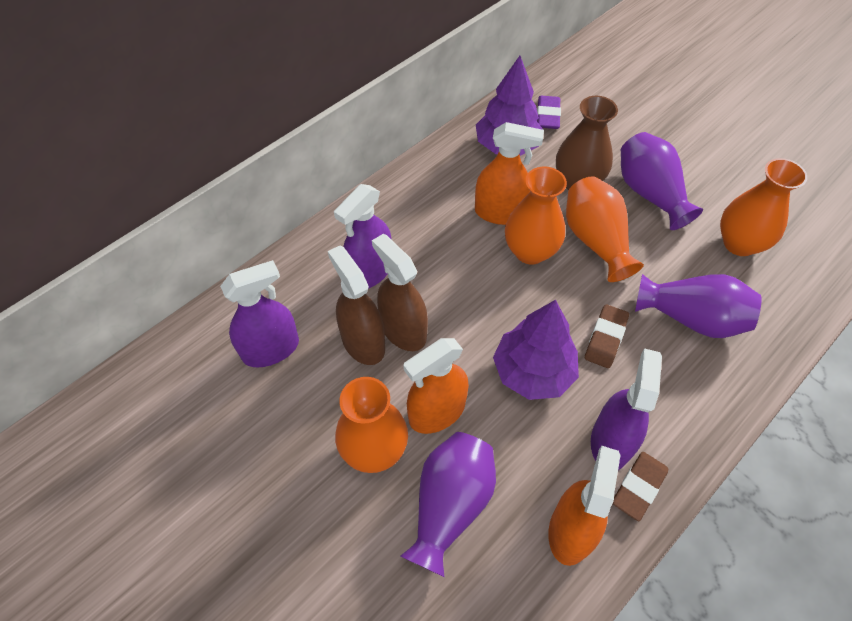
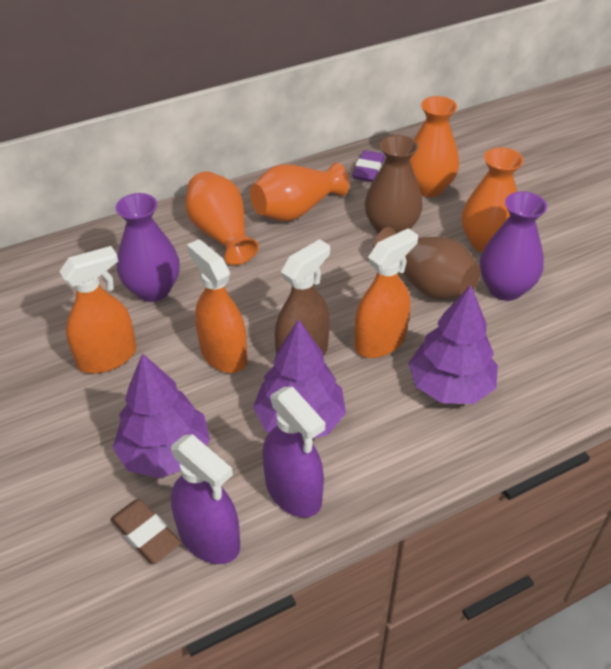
brown eraser: 2 -> 1
brown spray bottle: 2 -> 1
brown vase: 1 -> 2
purple spray bottle: 3 -> 2
purple tree: 2 -> 3
purple vase: 3 -> 2

